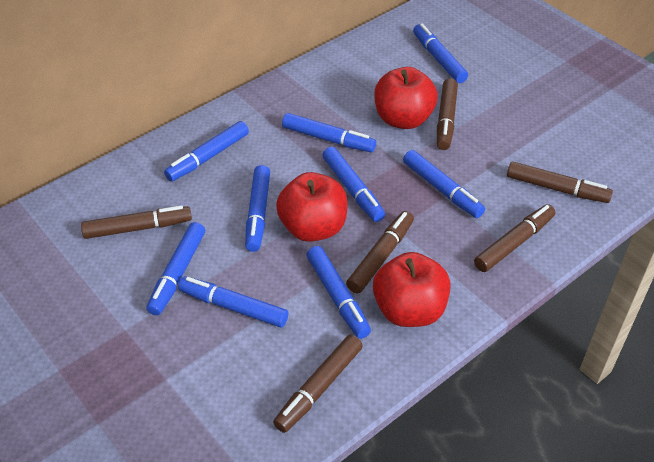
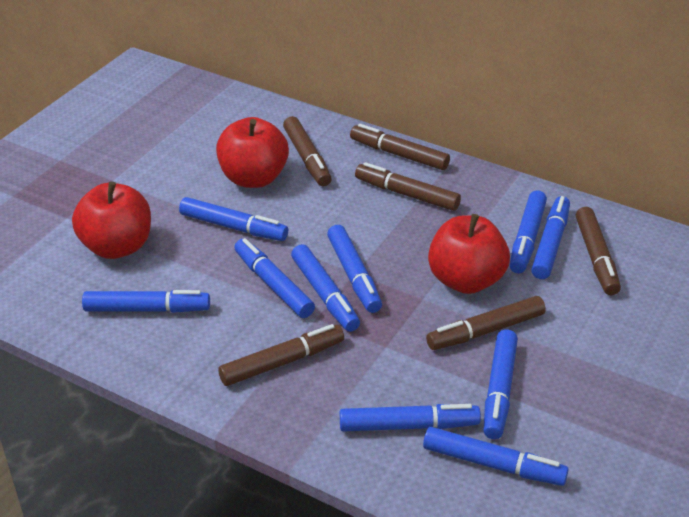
blue marker: 9 -> 10

